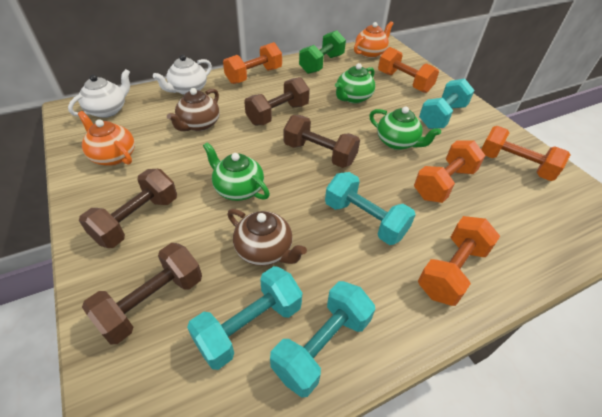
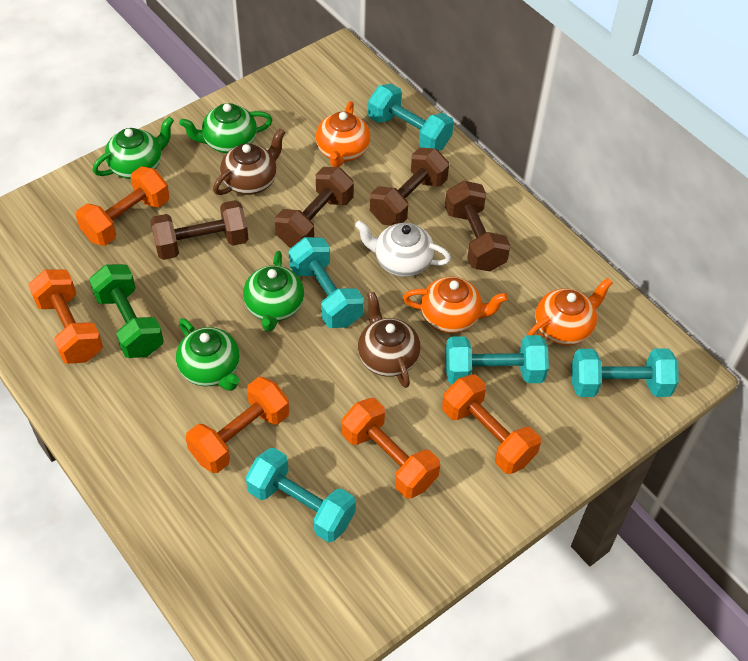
green teapot: 3 -> 4
orange teapot: 2 -> 3
turquoise dumbbell: 4 -> 5
white teapot: 2 -> 1

